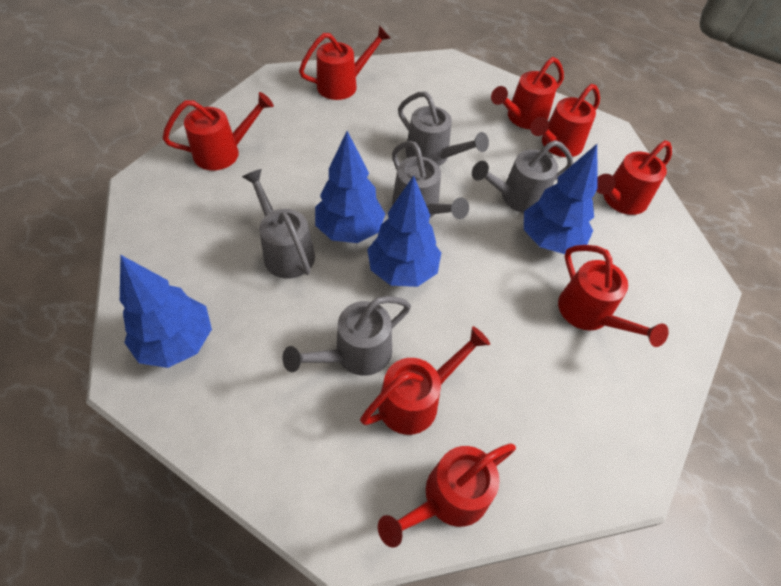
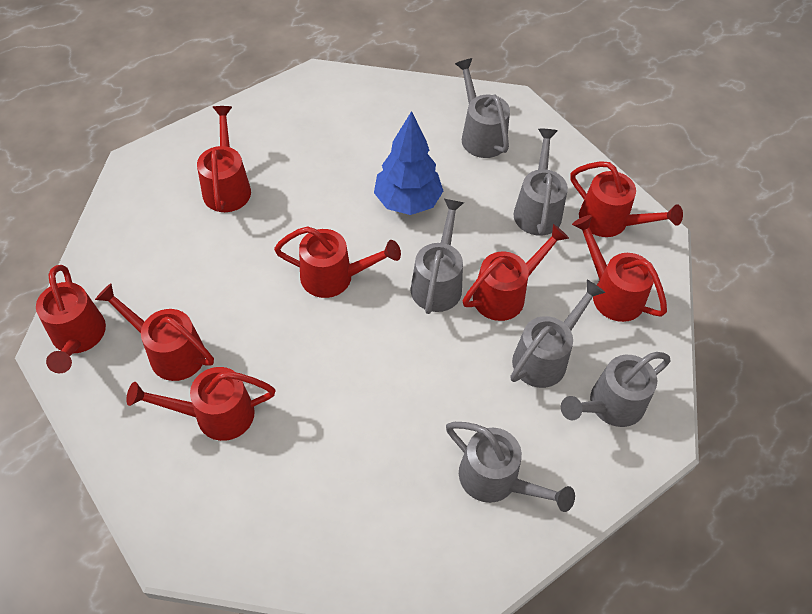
blue tree: 4 -> 1
grey watering can: 5 -> 6

